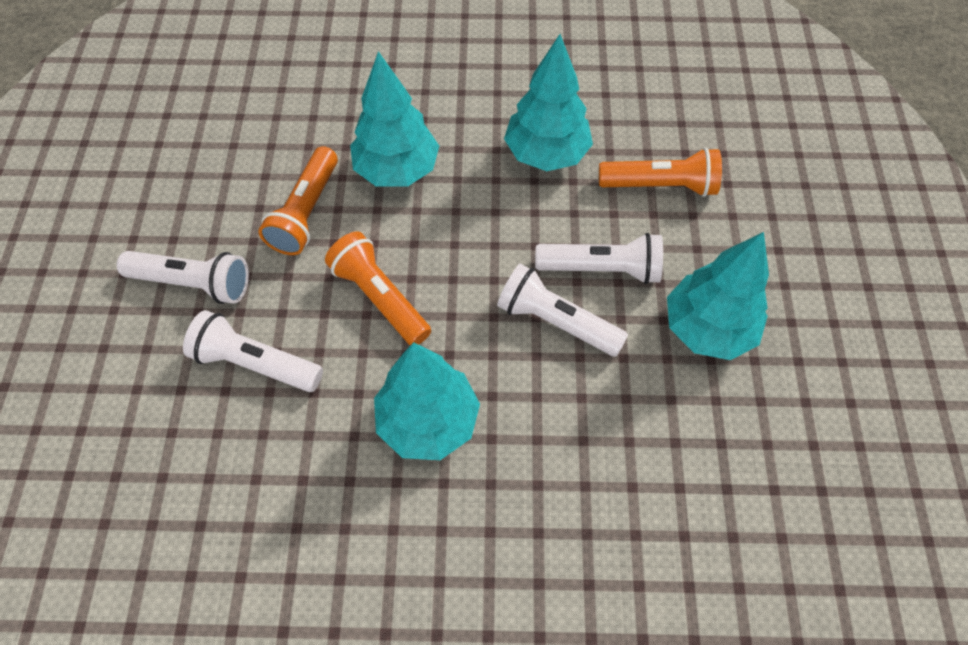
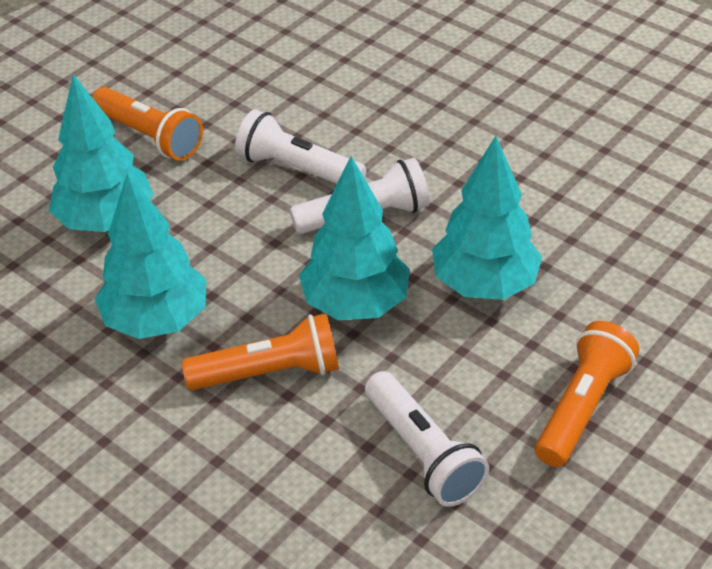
white flashlight: 4 -> 3

